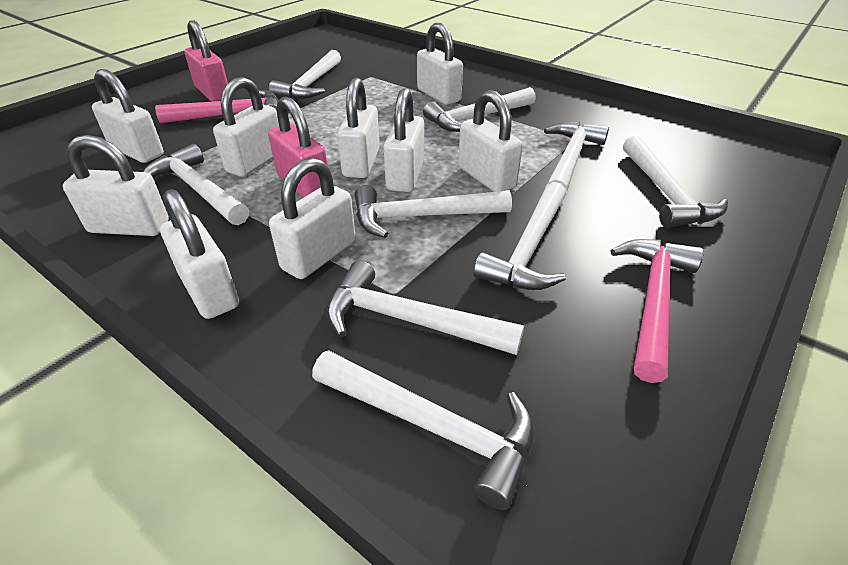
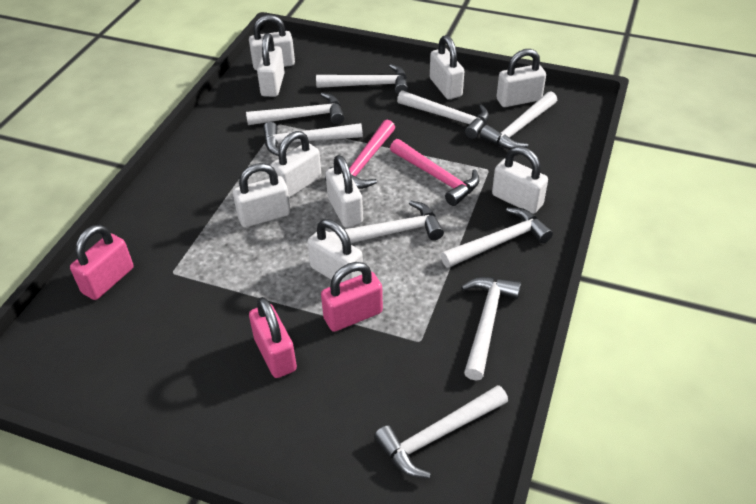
pink padlock: 2 -> 3

